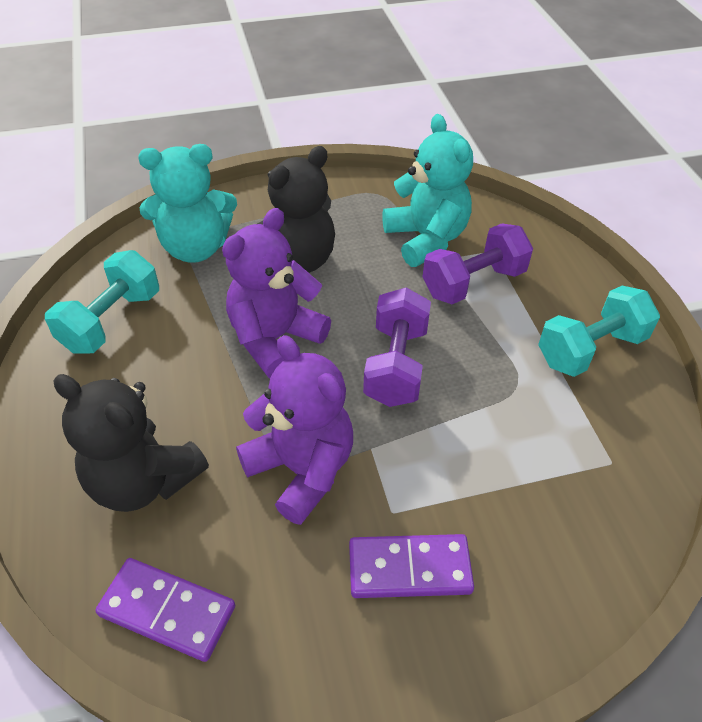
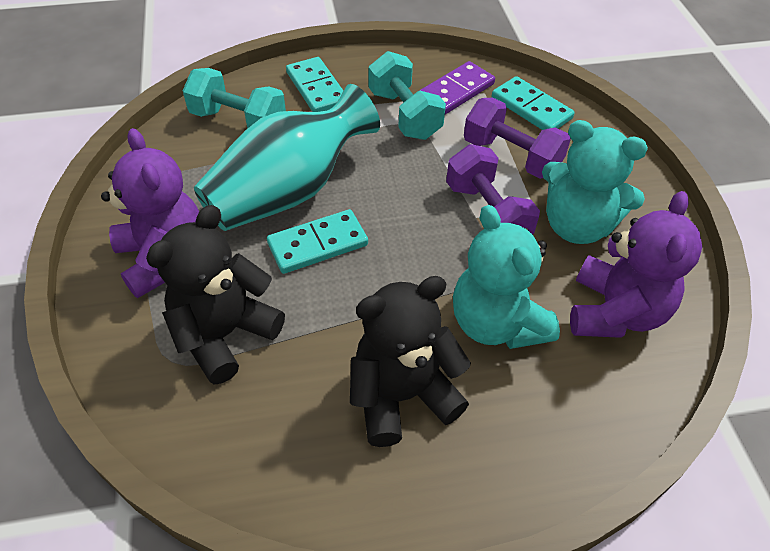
purple domino: 2 -> 1
turquoise domino: 0 -> 3
turquoise vase: 0 -> 1

